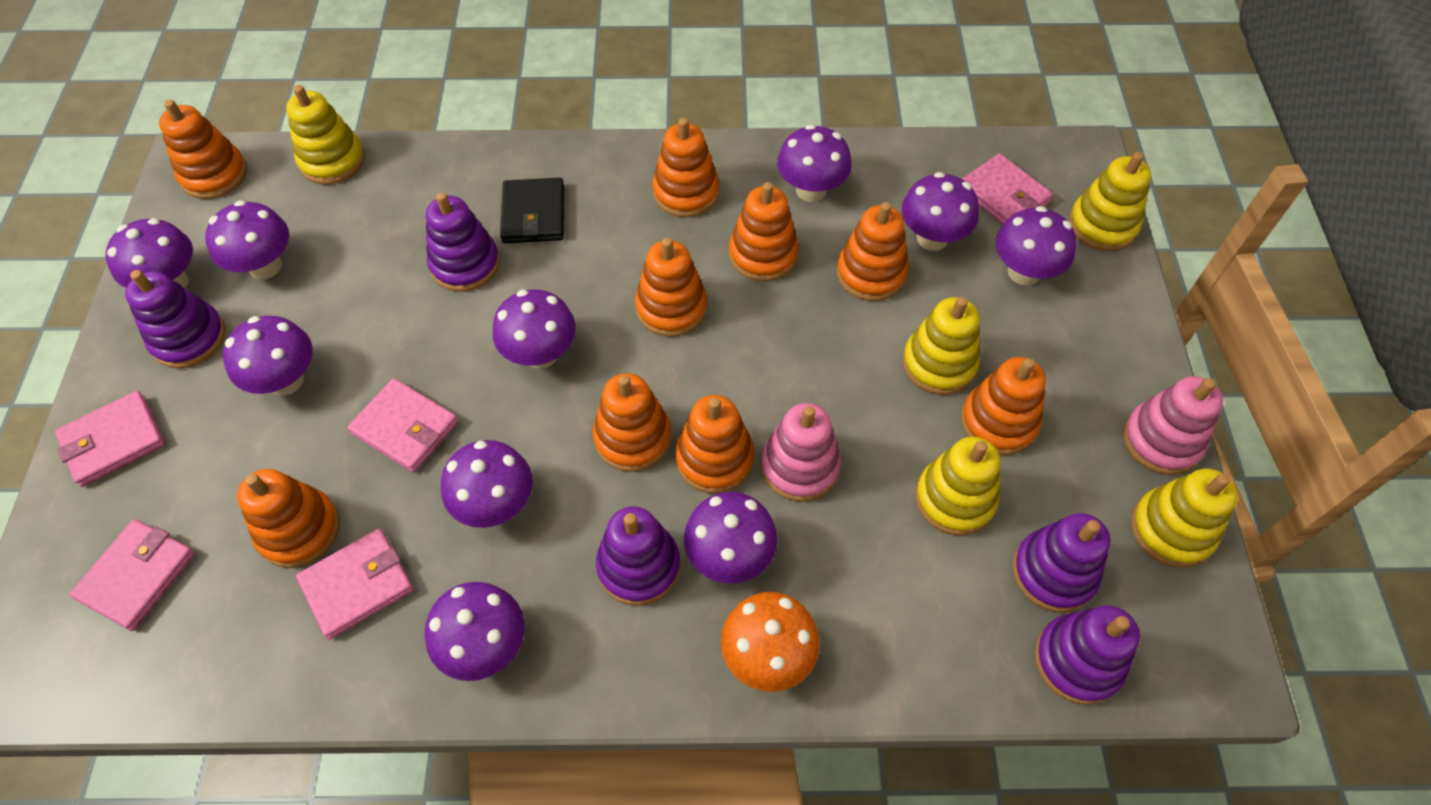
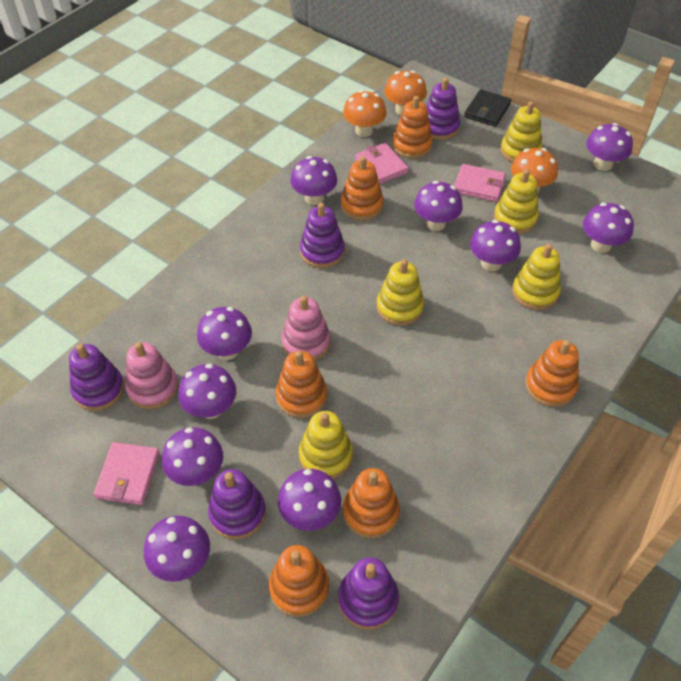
orange mushroom: 1 -> 3
orange stacking toy: 9 -> 6
pink wallet: 5 -> 3

